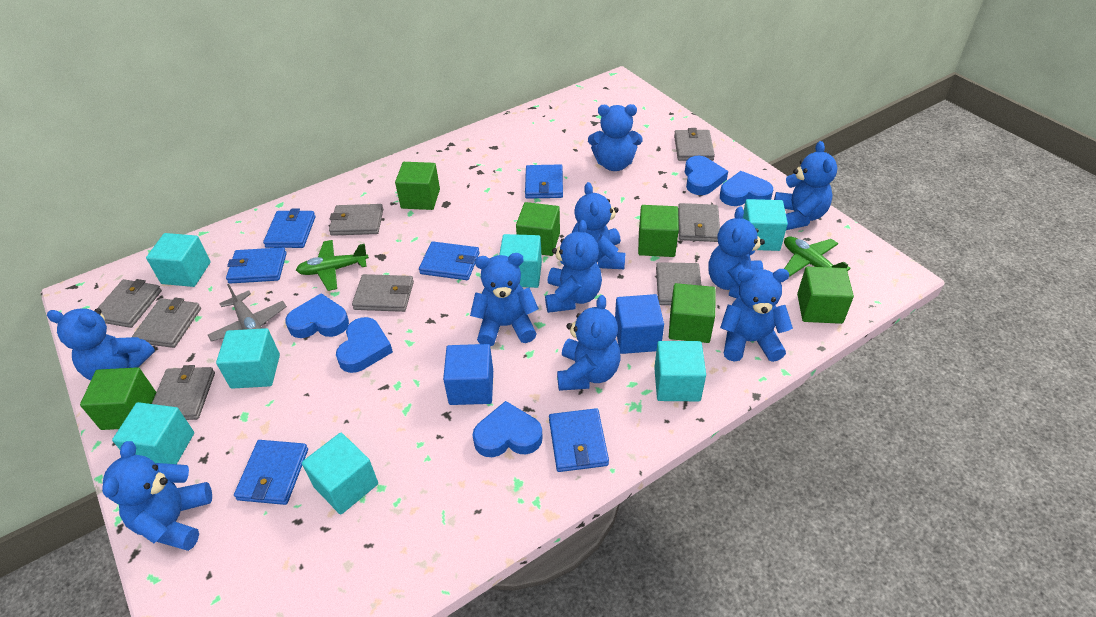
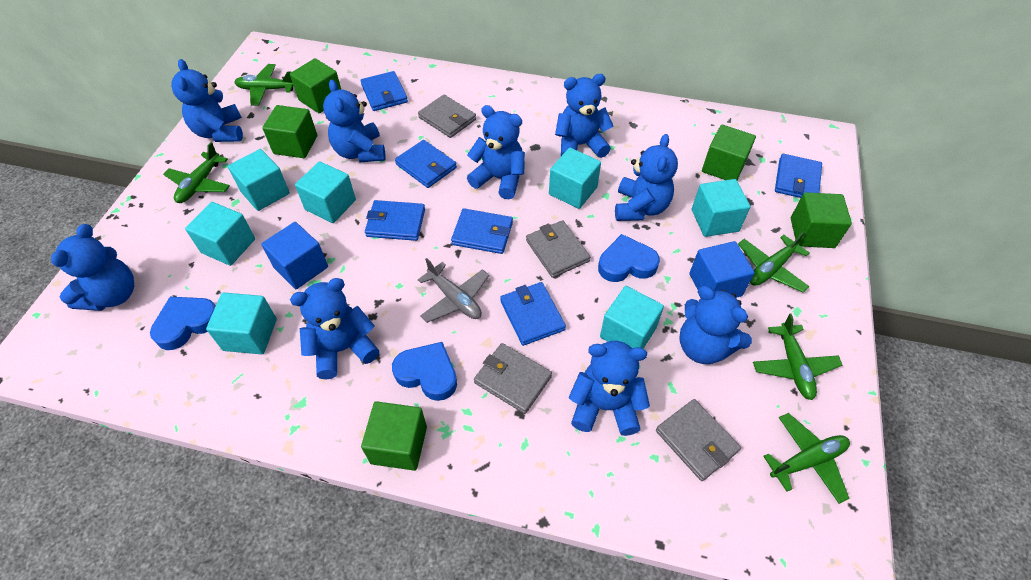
blue heart: 5 -> 3
blue teddy bear: 10 -> 9
green cube: 6 -> 5
green plane: 2 -> 5
grey wallet: 8 -> 4

